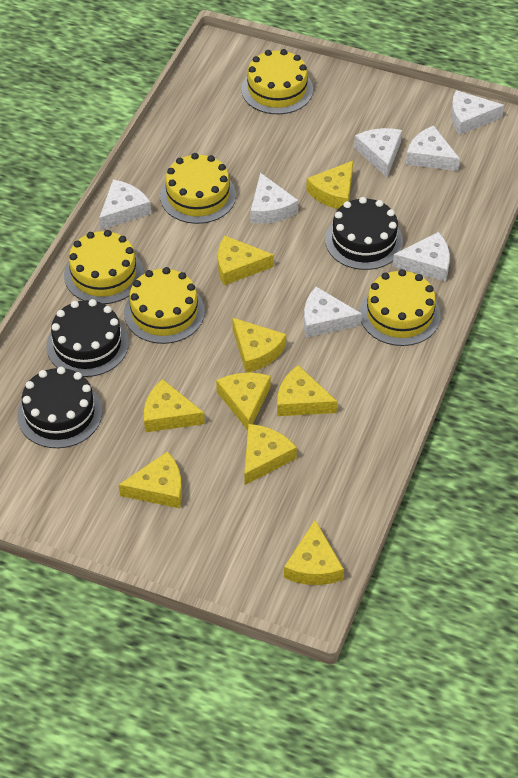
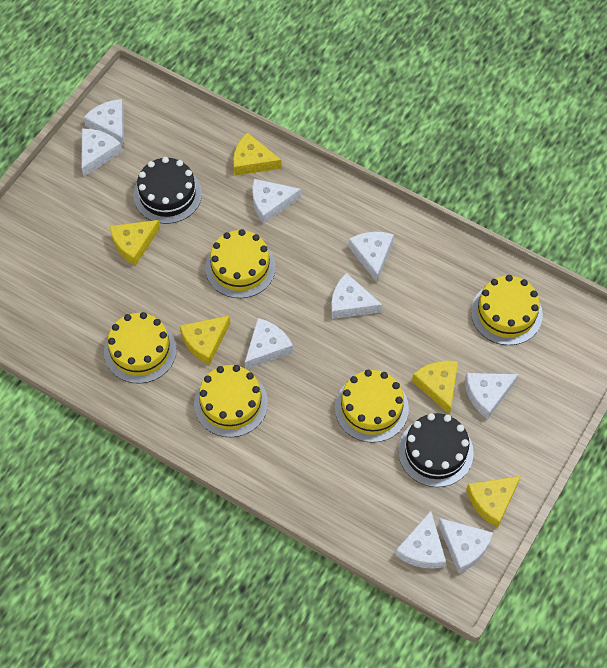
black cake: 3 -> 2
white cheese: 7 -> 9
yellow cheese: 9 -> 5

